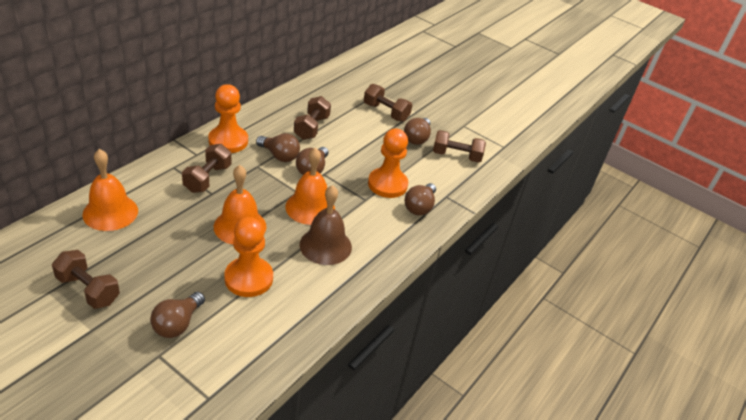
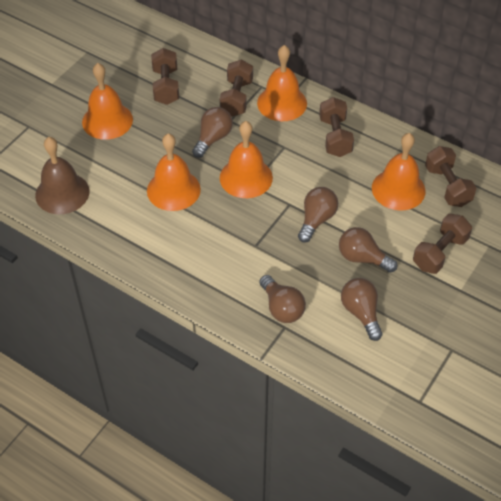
orange bell: 3 -> 5
orange pawn: 3 -> 0

